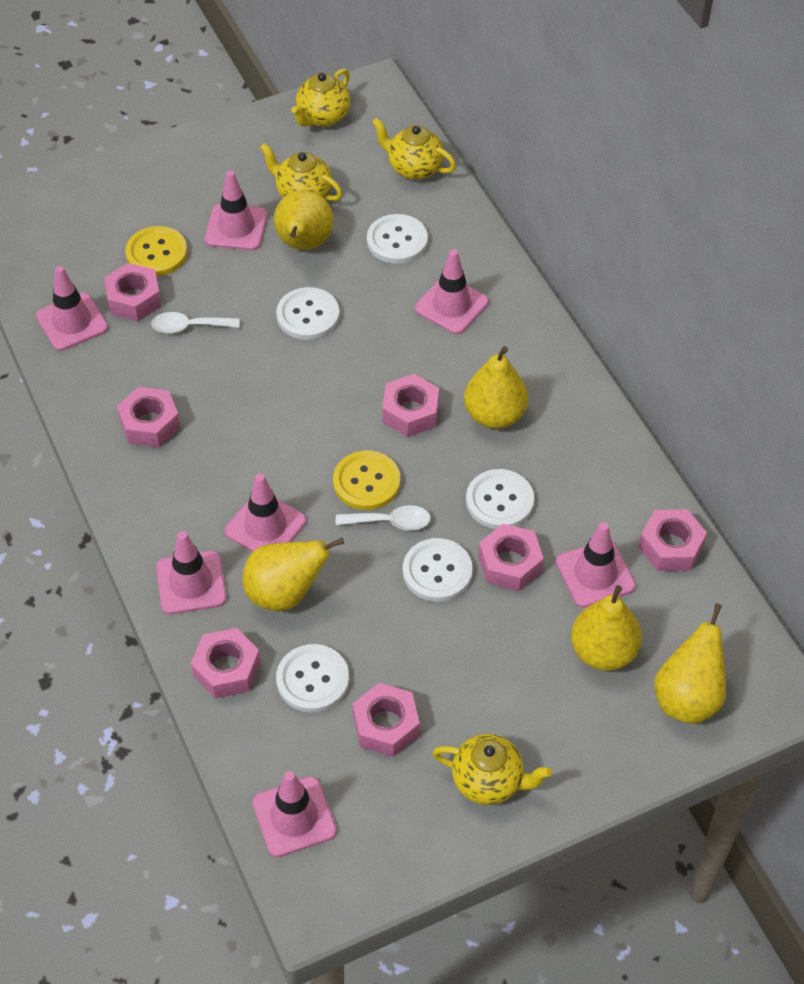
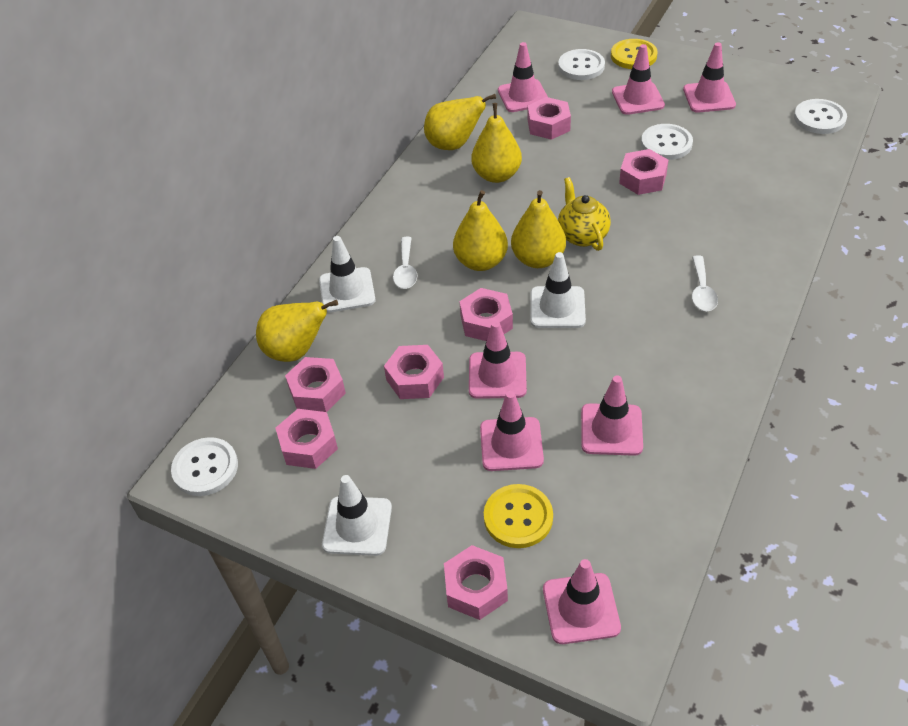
white button: 5 -> 4
white traffic cone: 0 -> 3
yellow teapot: 4 -> 1

